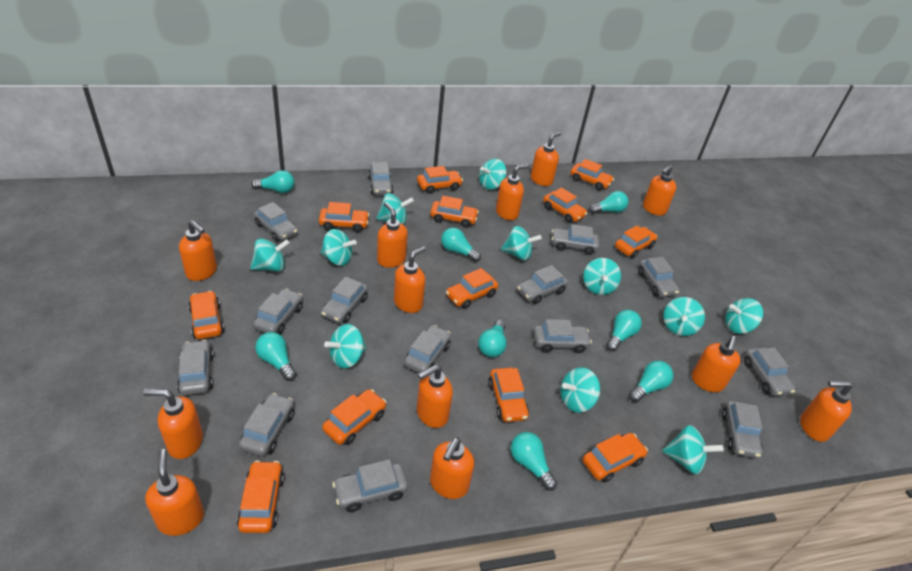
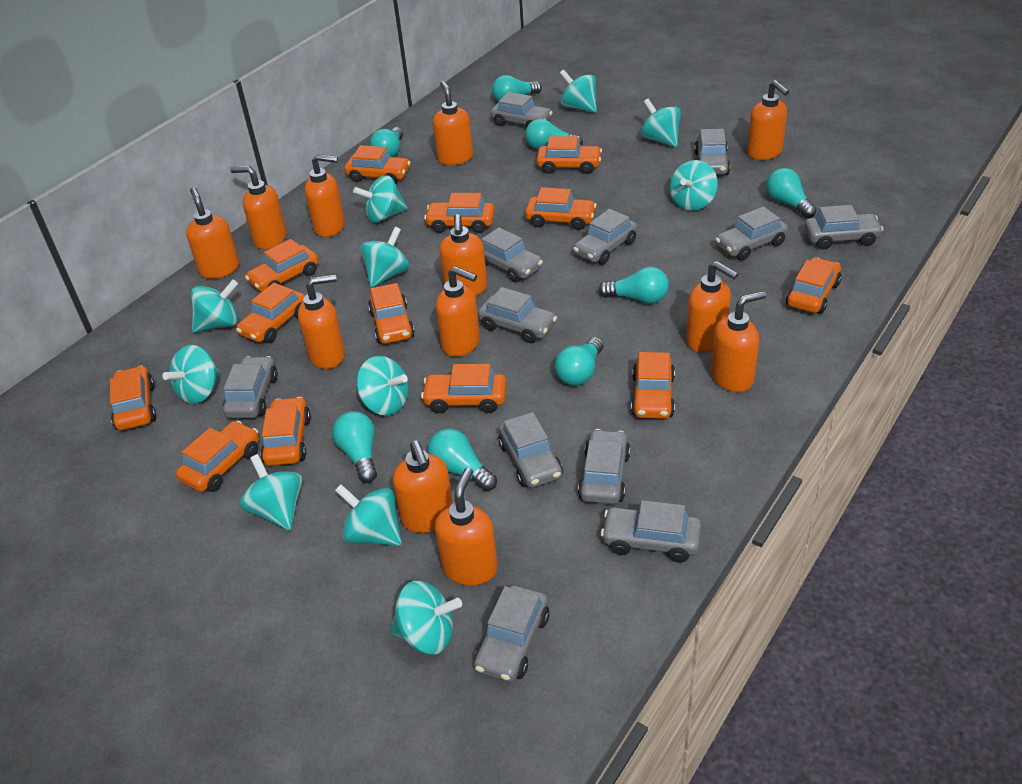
grey car: 14 -> 12
orange car: 12 -> 13

